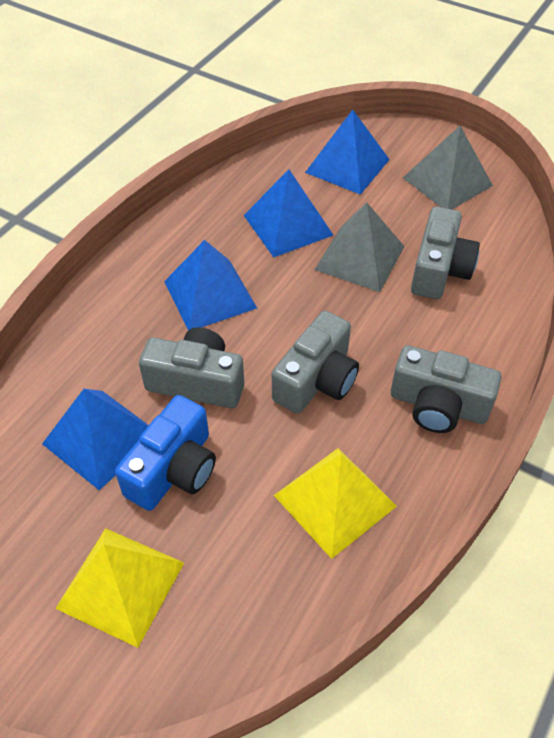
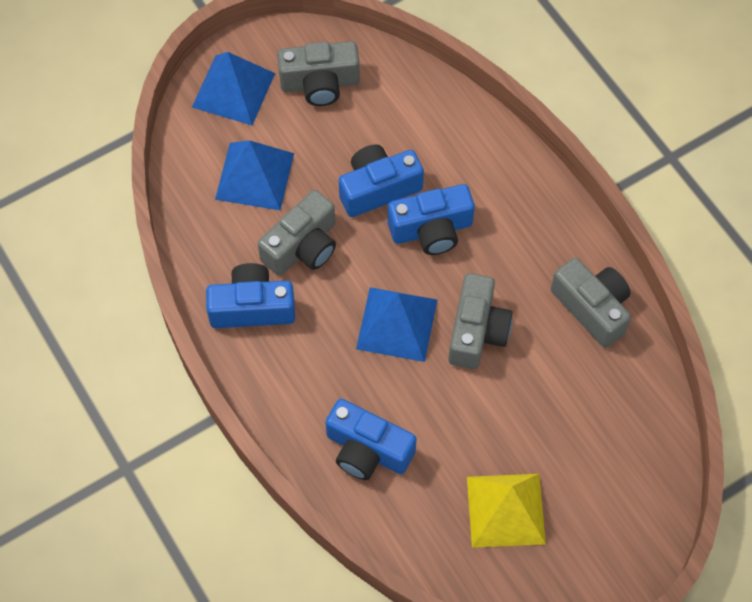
blue camera: 1 -> 4
blue pyramid: 4 -> 3
grey pyramid: 2 -> 0
yellow pyramid: 2 -> 1

